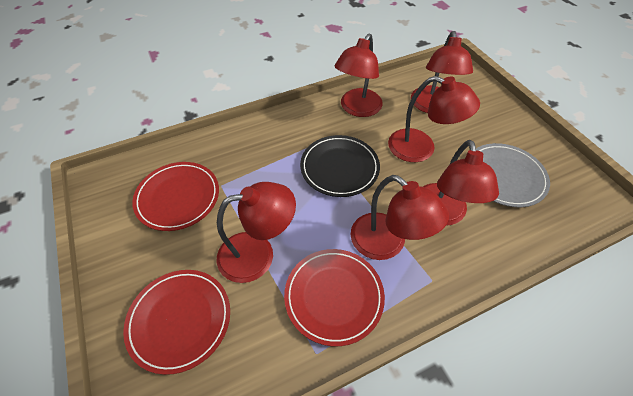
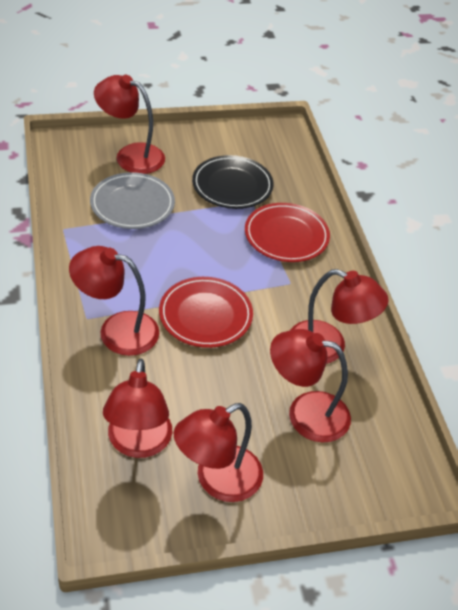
red plate: 3 -> 2

